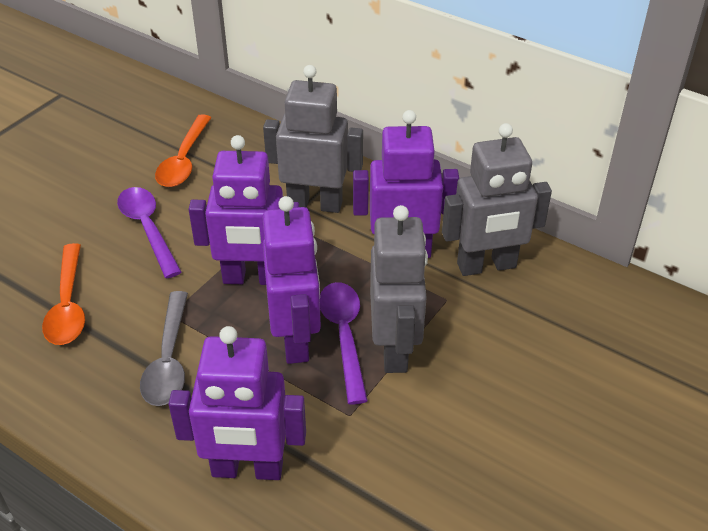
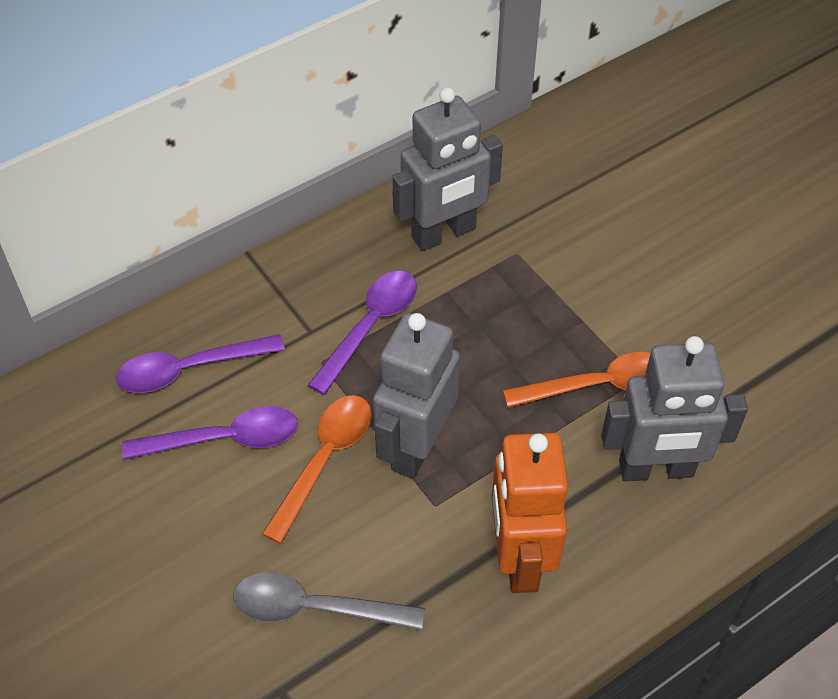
orange robot: 0 -> 1
purple robot: 4 -> 0
purple spoon: 2 -> 3

